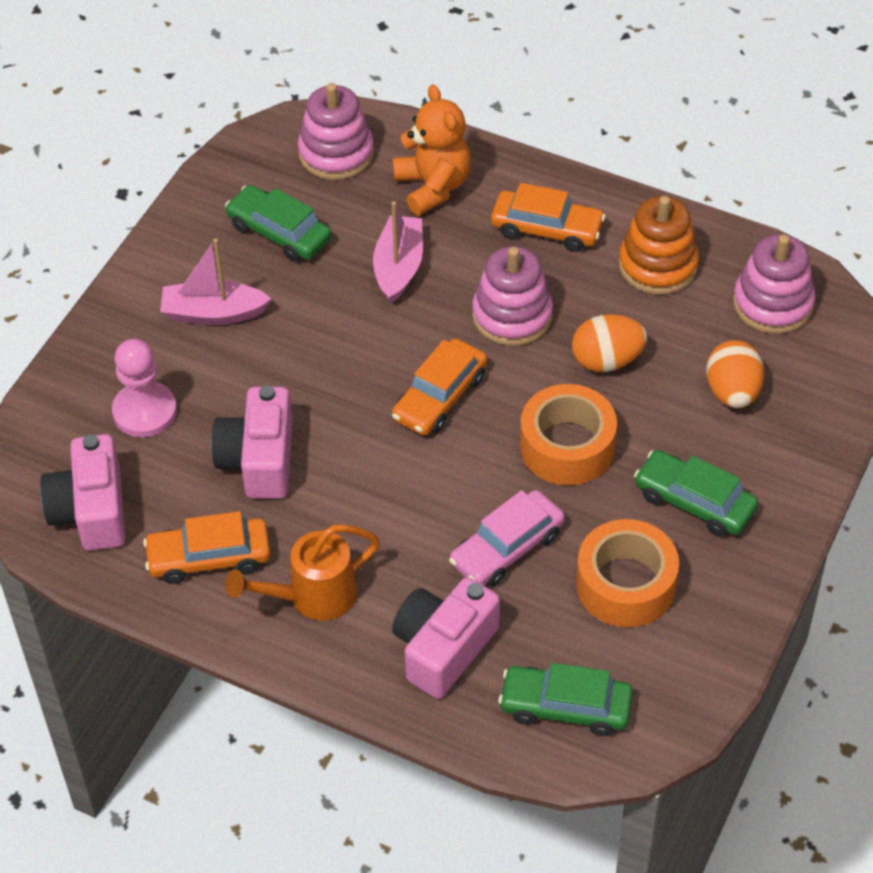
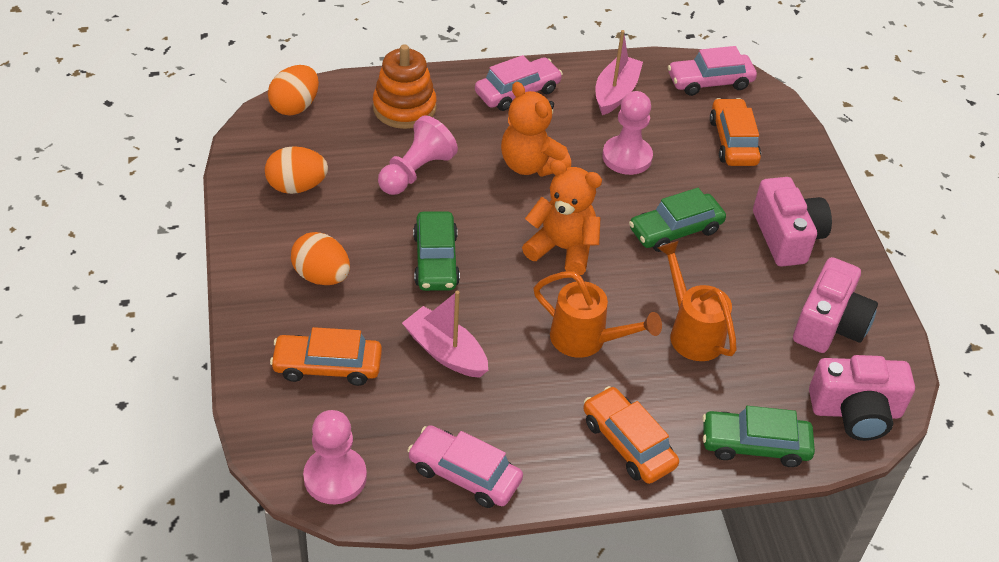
orange egg: 2 -> 3
orange tape: 2 -> 0
orange teddy bear: 1 -> 2
orange watering can: 1 -> 2
pink car: 1 -> 3
pink pawn: 1 -> 3
pink stacking toy: 3 -> 0

